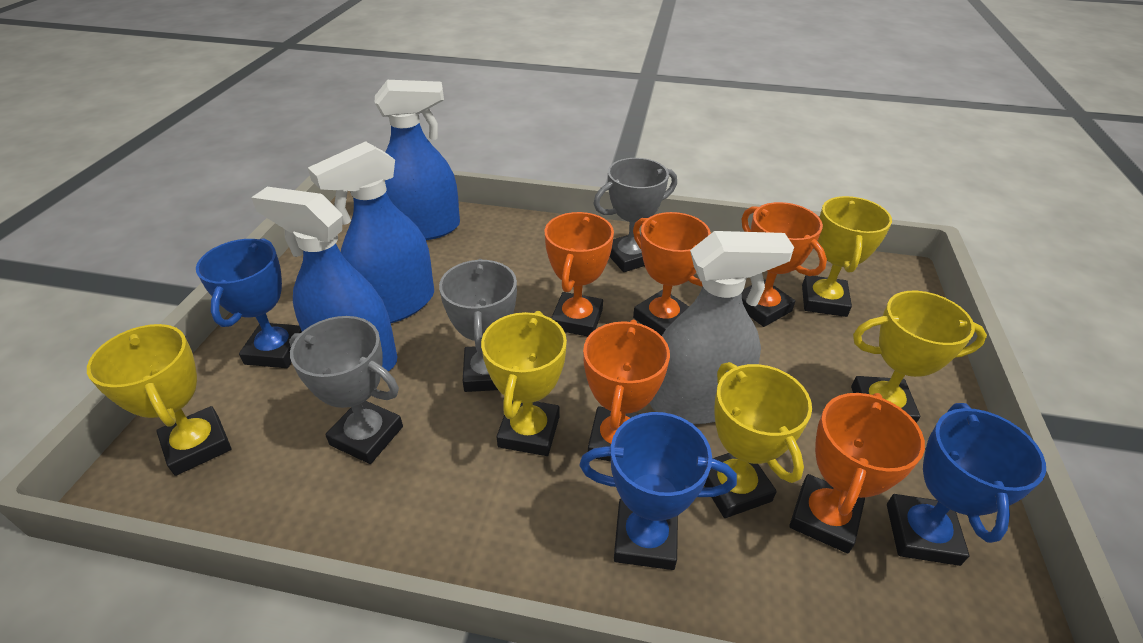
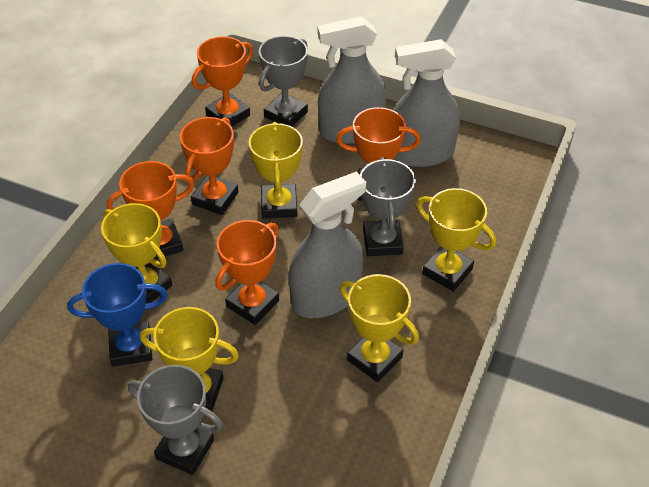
blue spray bottle: 3 -> 0
blue trophy: 3 -> 1
grey spray bottle: 1 -> 3

